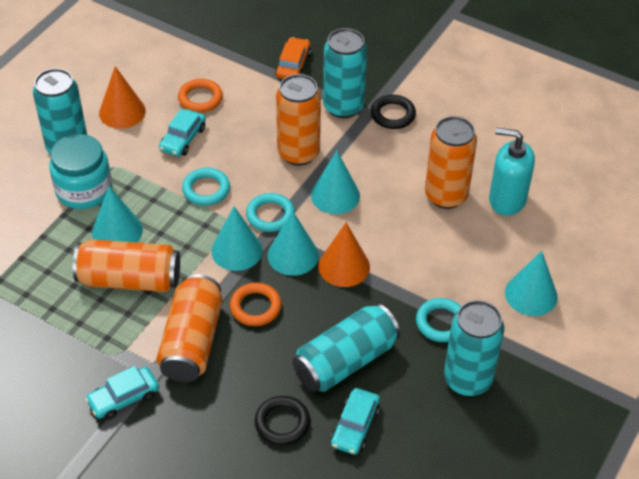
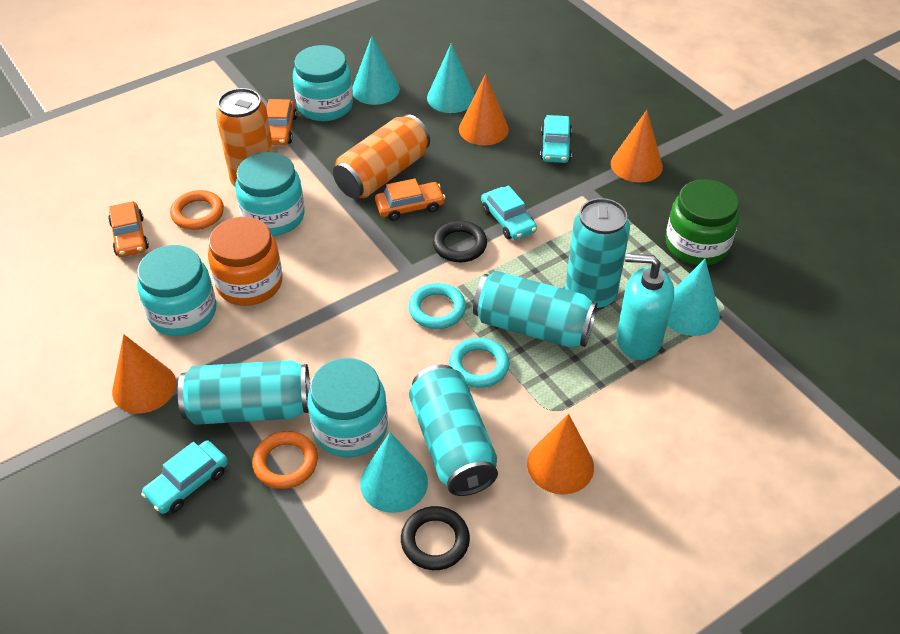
green jar: 0 -> 1
orange can: 4 -> 2
orange car: 1 -> 3
orange cone: 2 -> 4
orange jar: 0 -> 1
turquoise cone: 5 -> 4
turquoise jar: 1 -> 4
turquoise ring: 3 -> 2

